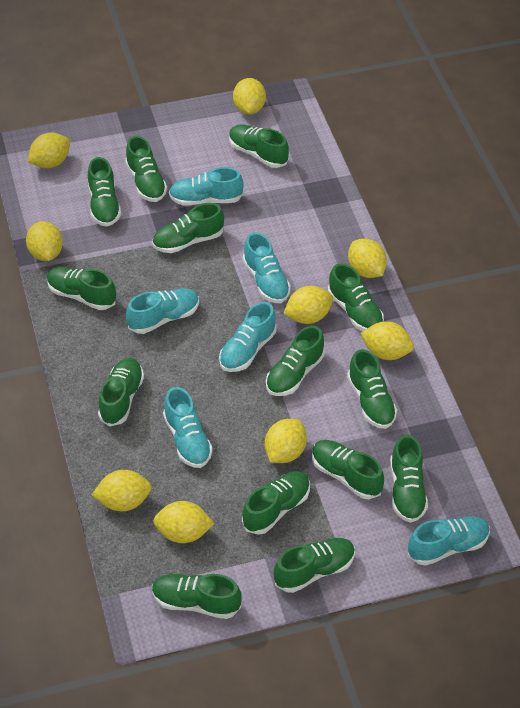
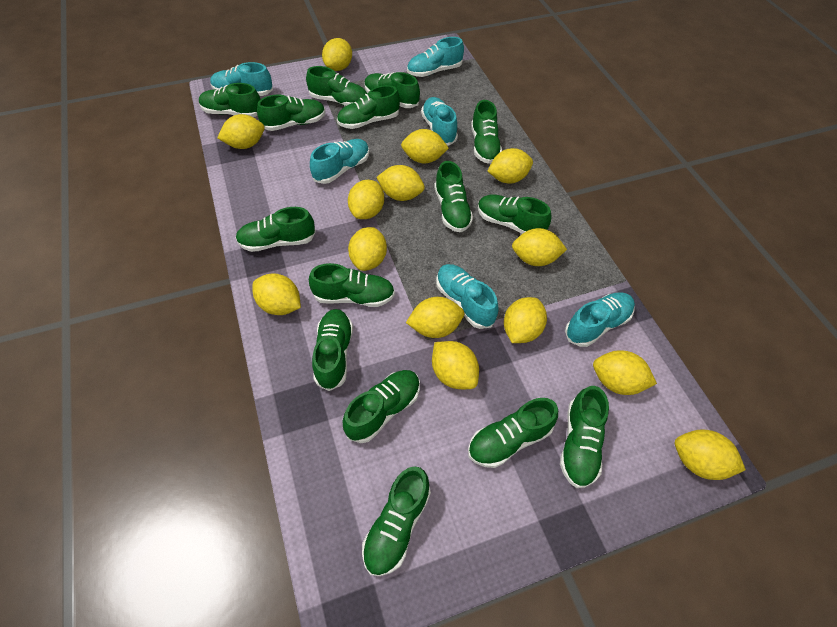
green shoe: 14 -> 15
yellow lemon: 9 -> 14

